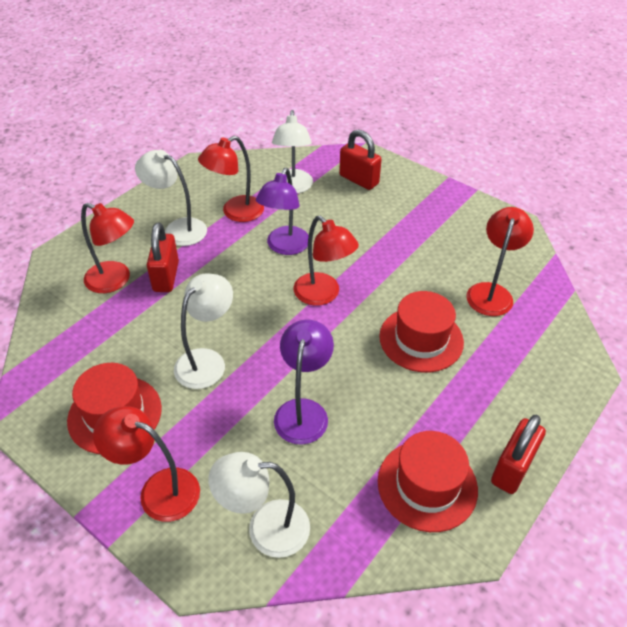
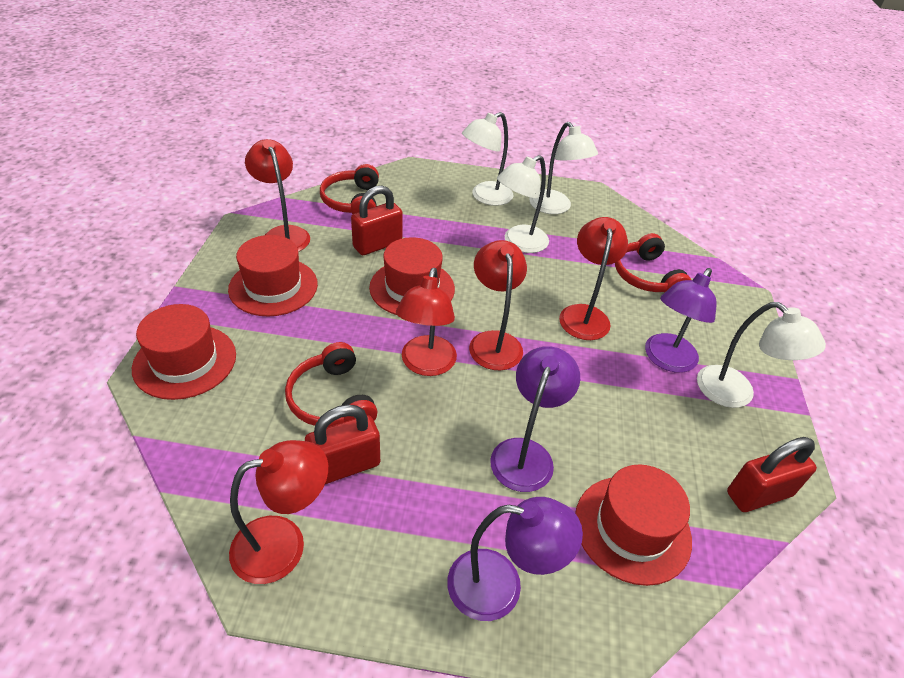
purple lamp: 2 -> 3
red hat: 3 -> 4
red headphones: 0 -> 3

